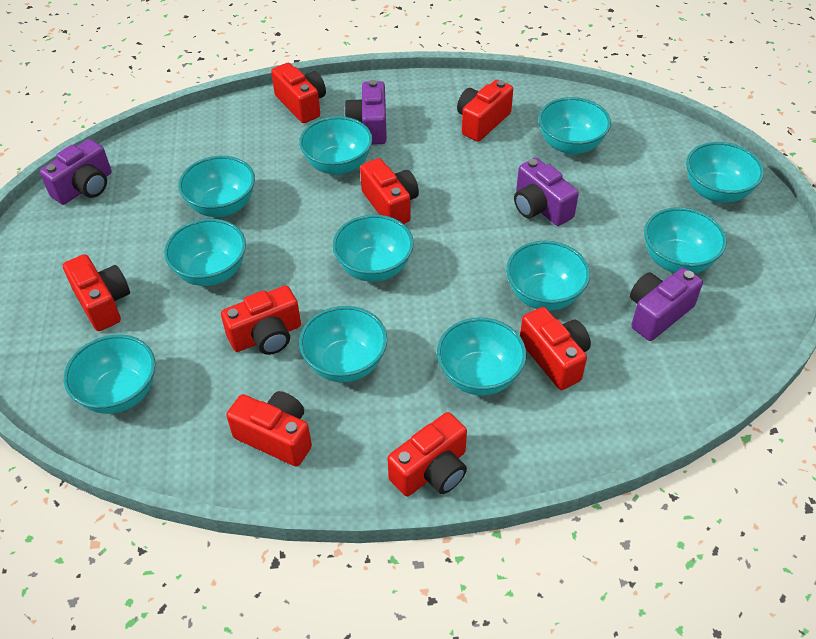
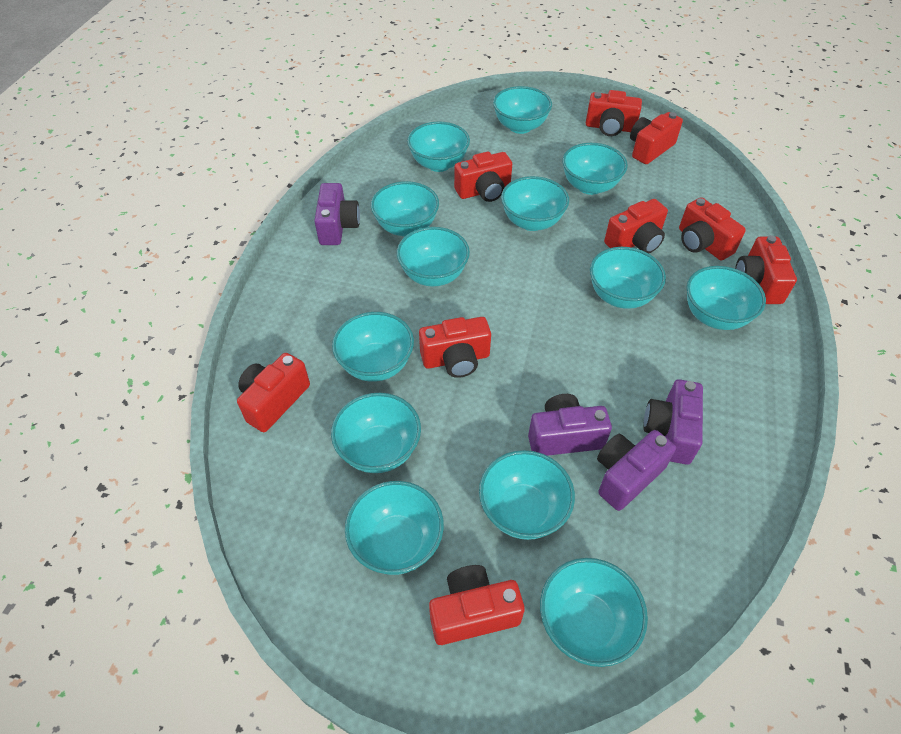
red camera: 8 -> 9
turquoise bowl: 11 -> 13

